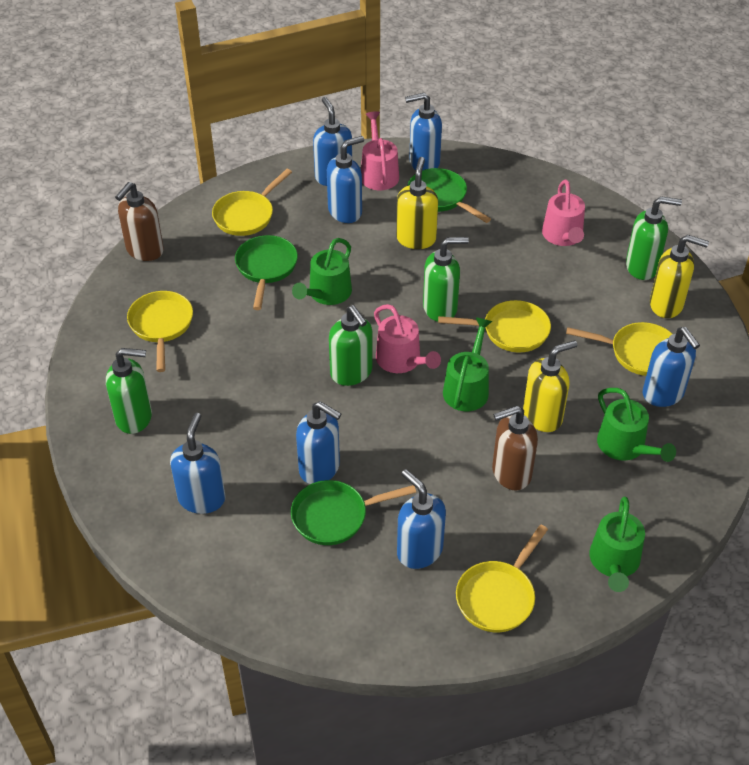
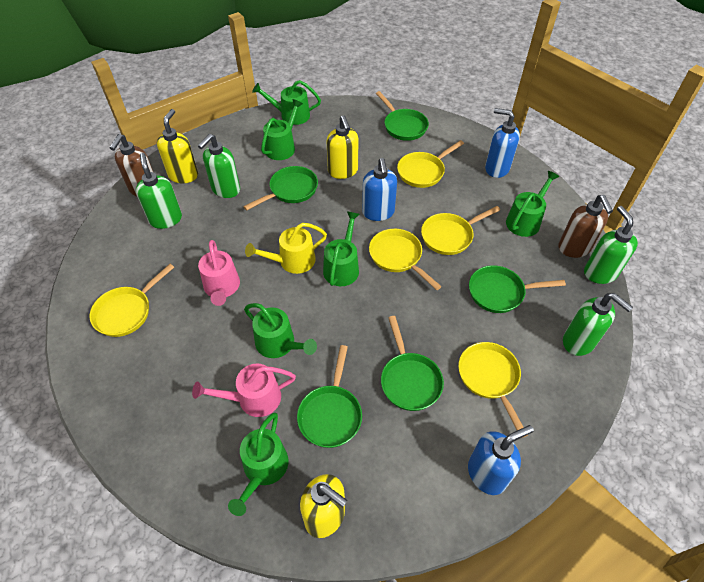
blue soap dispenser: 7 -> 3
green pan: 3 -> 5
green watering can: 4 -> 6
pink watering can: 3 -> 2
yellow watering can: 0 -> 1

